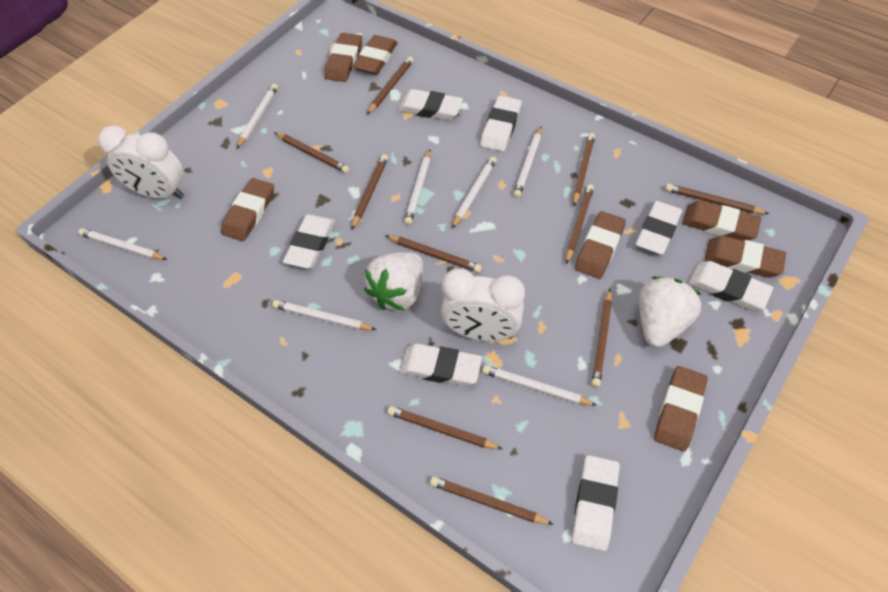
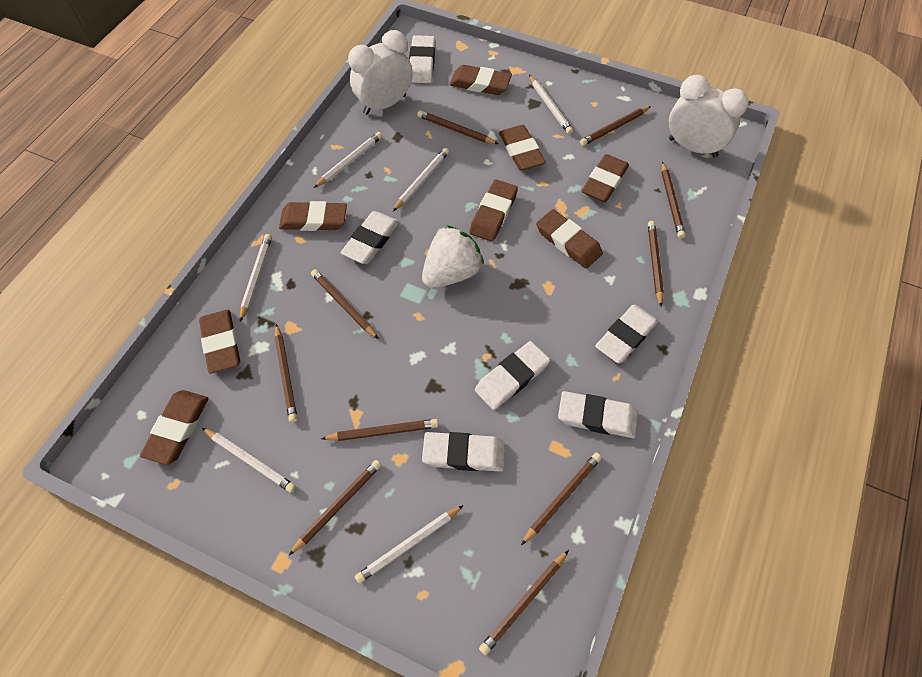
brown eraser: 7 -> 8
white eraser: 7 -> 6
white pencil: 7 -> 6
white strawberry: 2 -> 1

